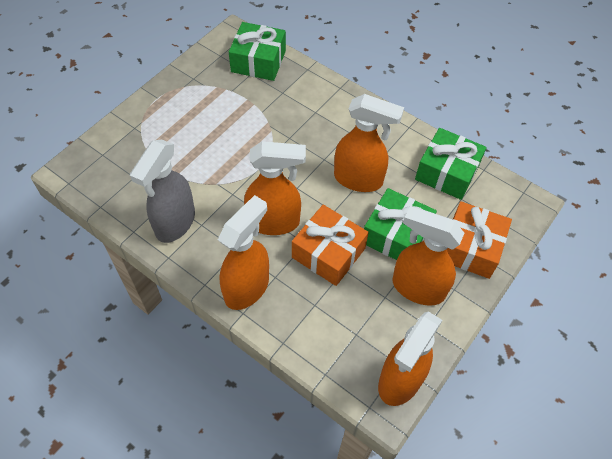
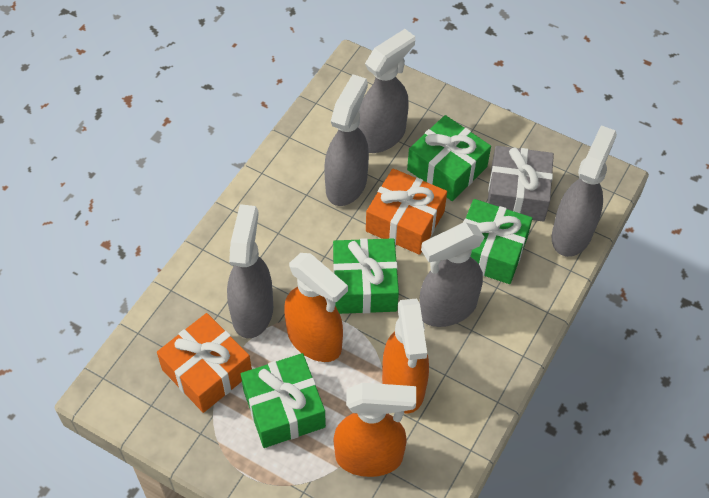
green gift: 3 -> 4
grey gift: 0 -> 1
grey spray bottle: 1 -> 5
orange spray bottle: 5 -> 3

